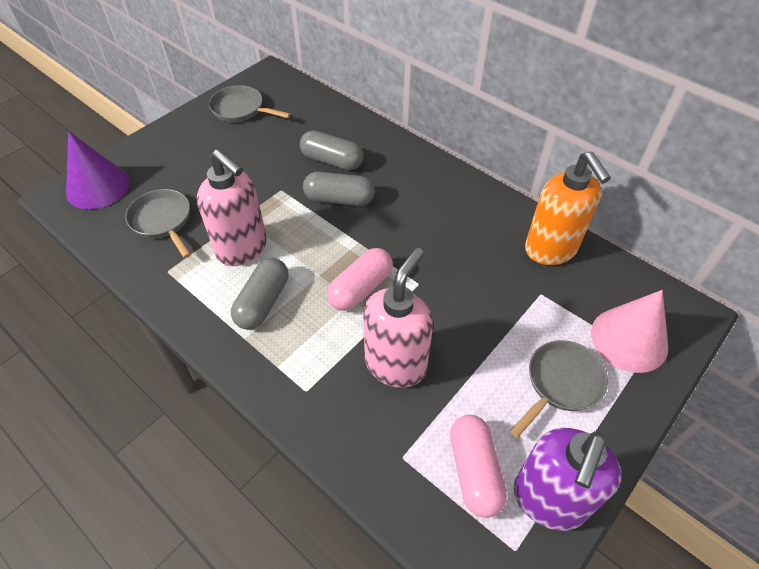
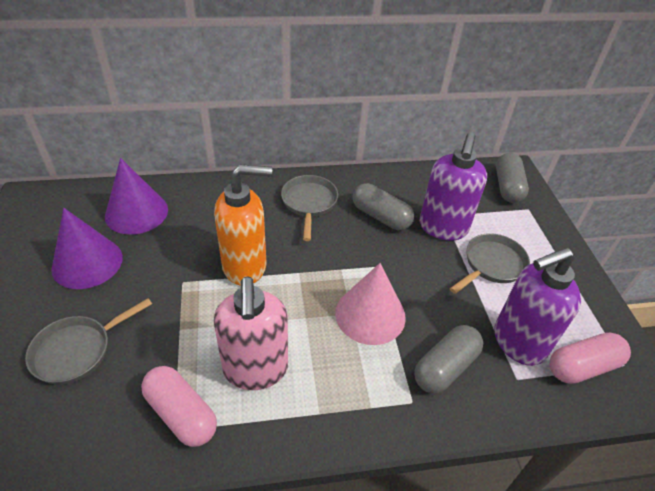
pink soap dispenser: 2 -> 1
purple cone: 1 -> 2
purple soap dispenser: 1 -> 2

